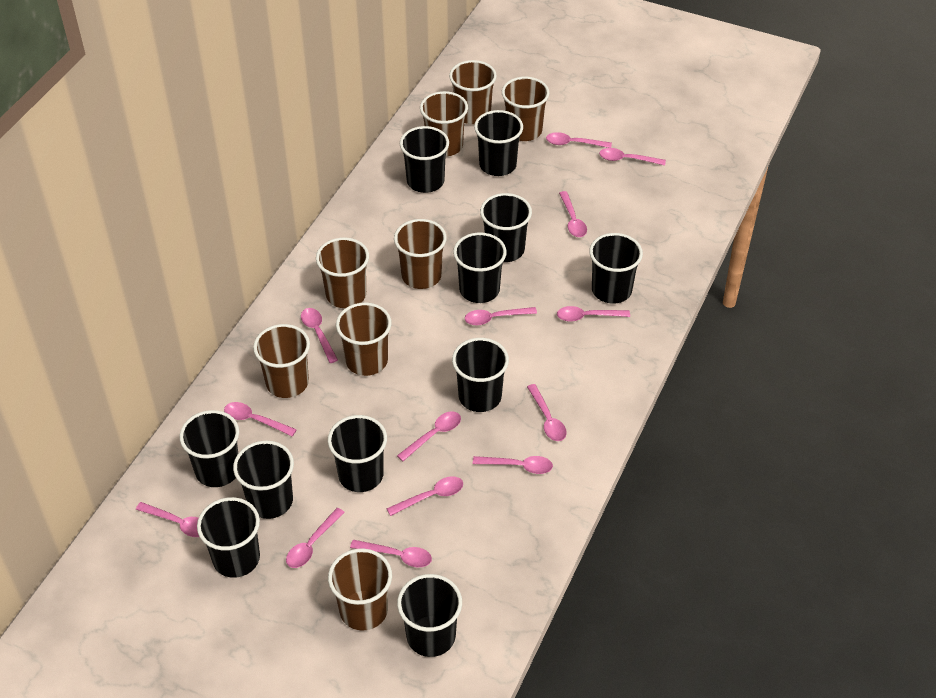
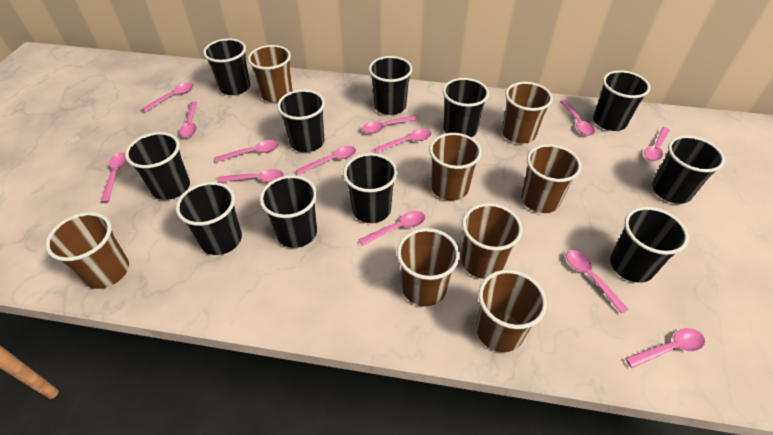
pink spoon: 14 -> 13

